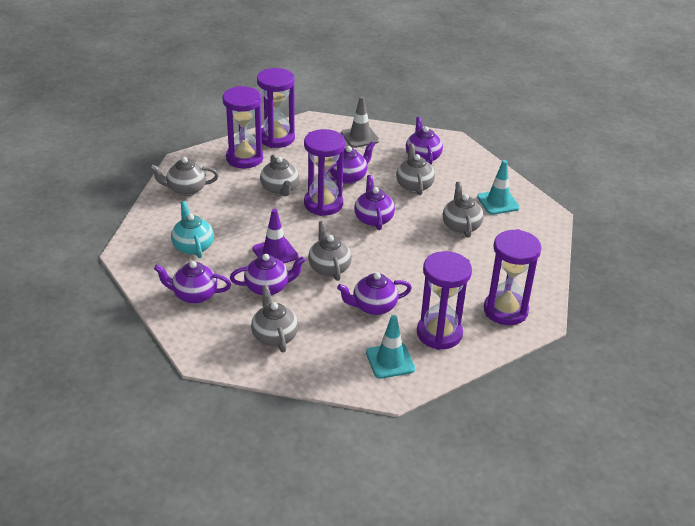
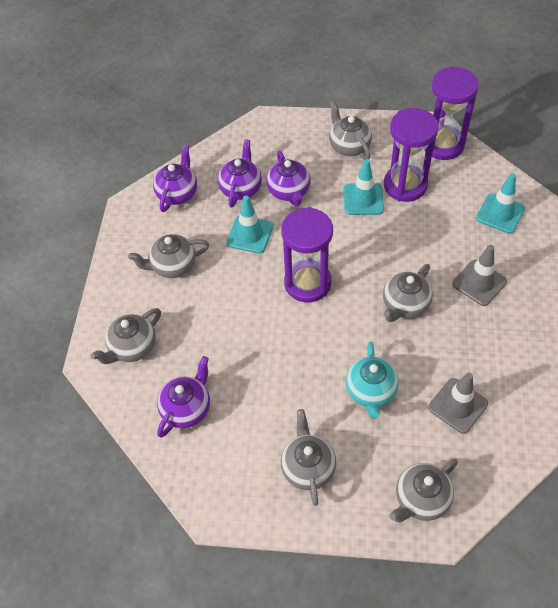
grey traffic cone: 1 -> 2
purple hourglass: 5 -> 3
purple teapot: 6 -> 4
purple traffic cone: 1 -> 0
turquoise traffic cone: 2 -> 3

